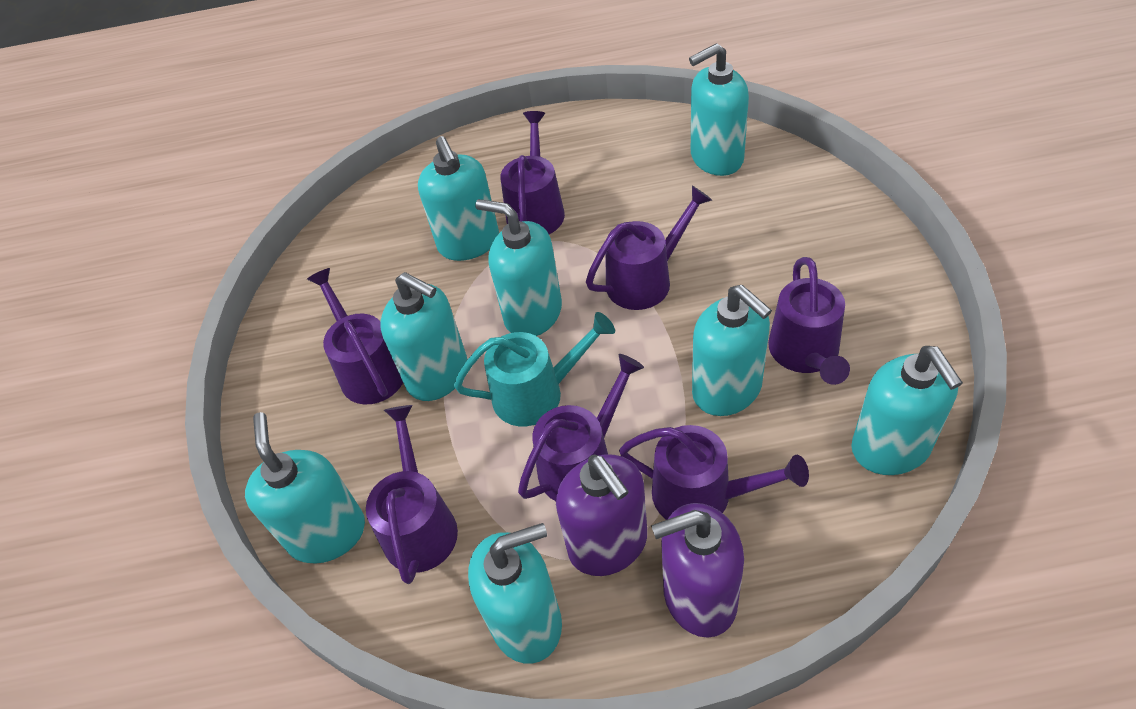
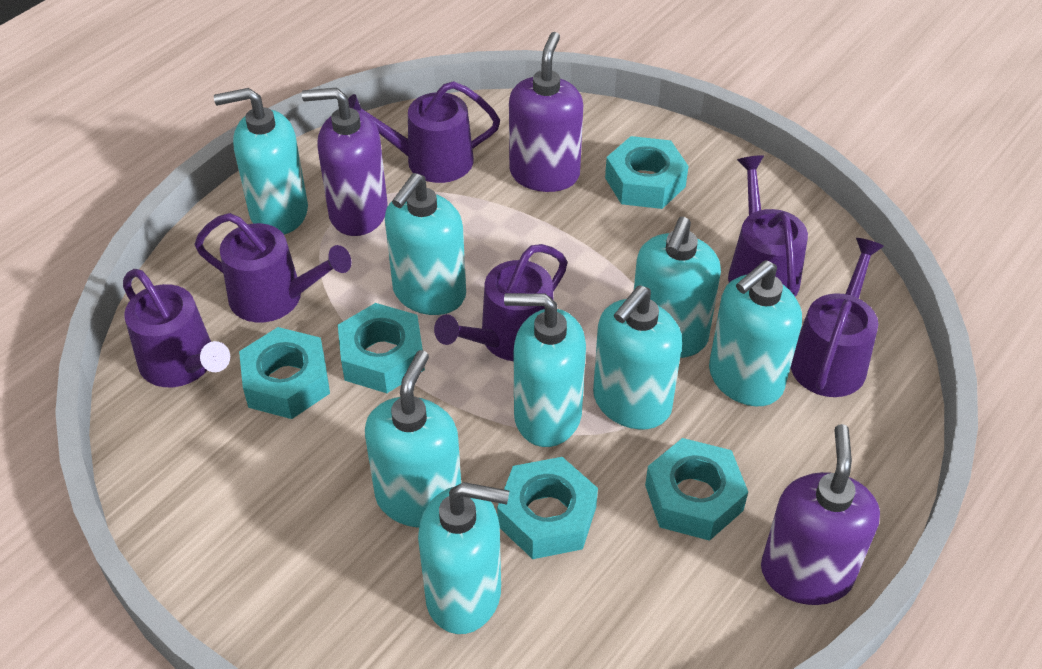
purple soap dispenser: 2 -> 3
purple watering can: 7 -> 6
turquoise nut: 0 -> 5
turquoise watering can: 1 -> 0

